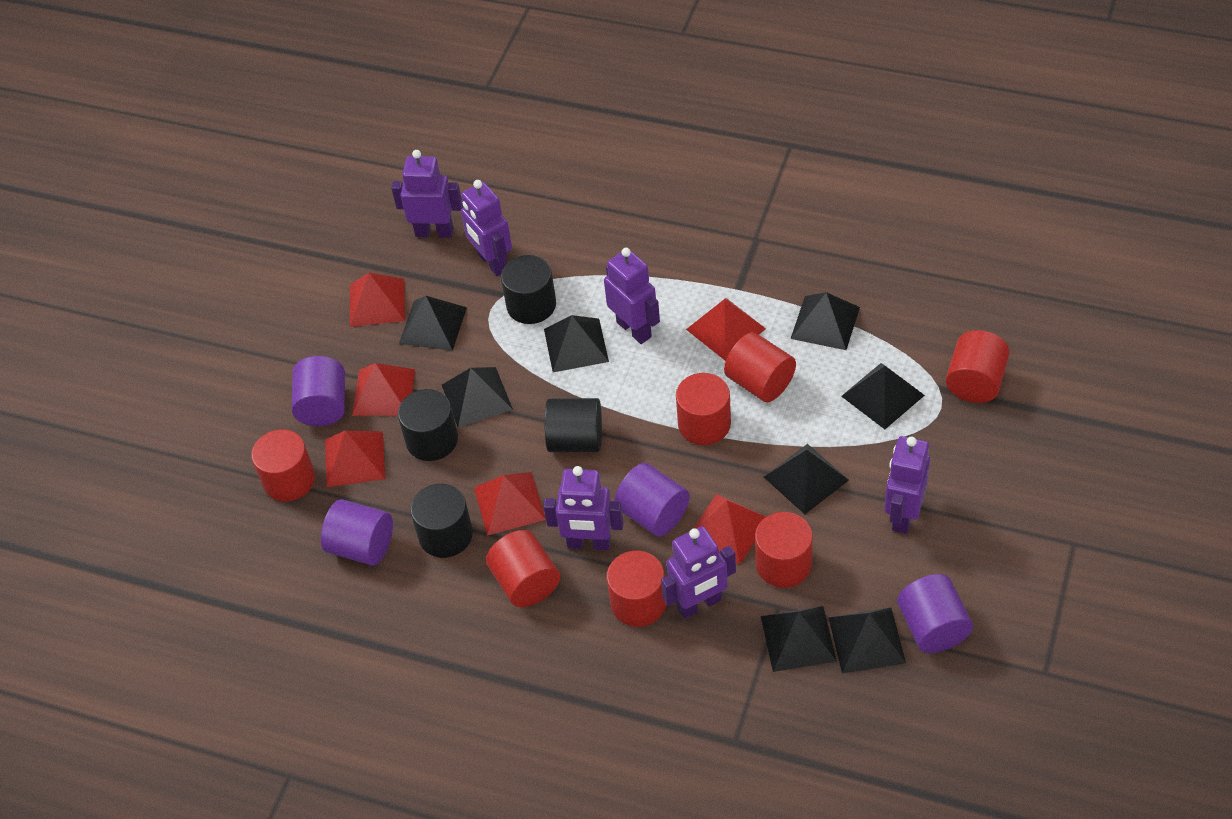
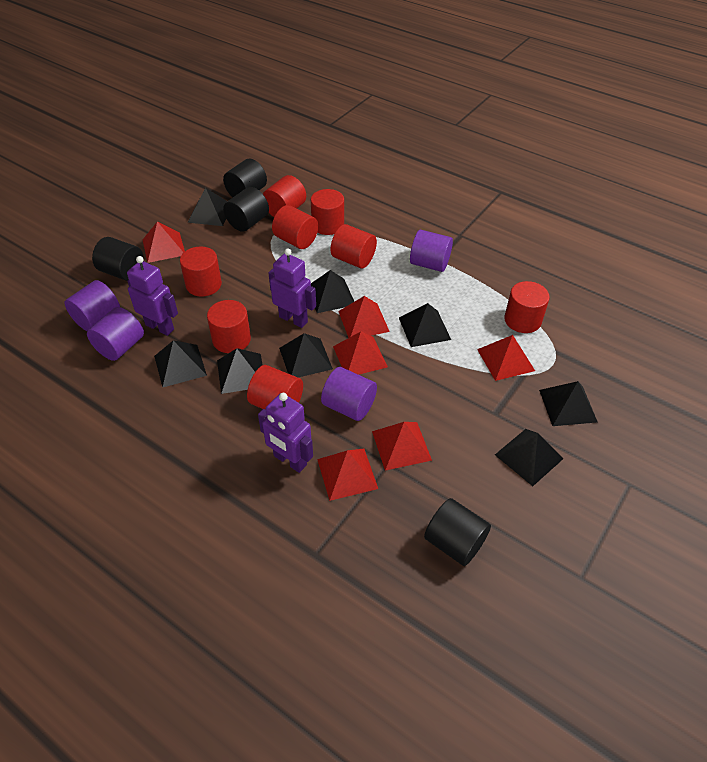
purple robot: 6 -> 3
red cylinder: 7 -> 8

